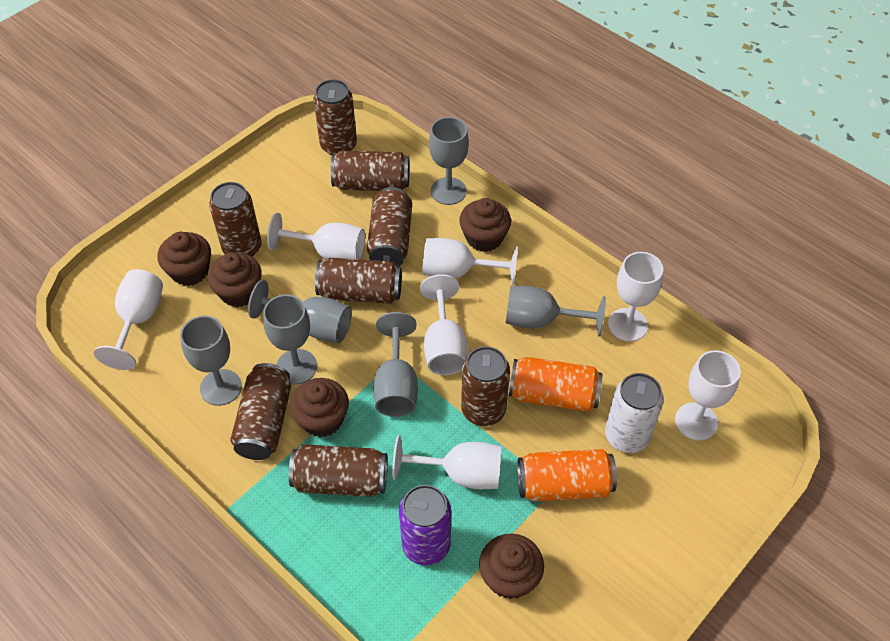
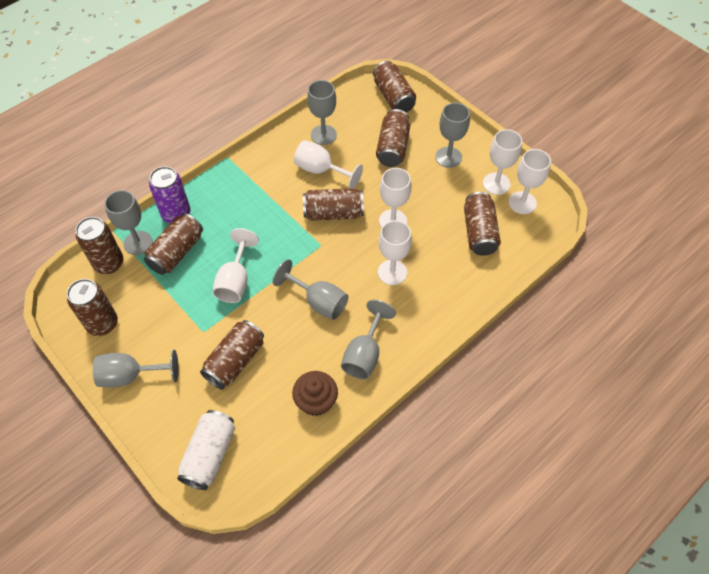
brown cupcake: 5 -> 1
orange can: 2 -> 0
white goblet: 7 -> 6

